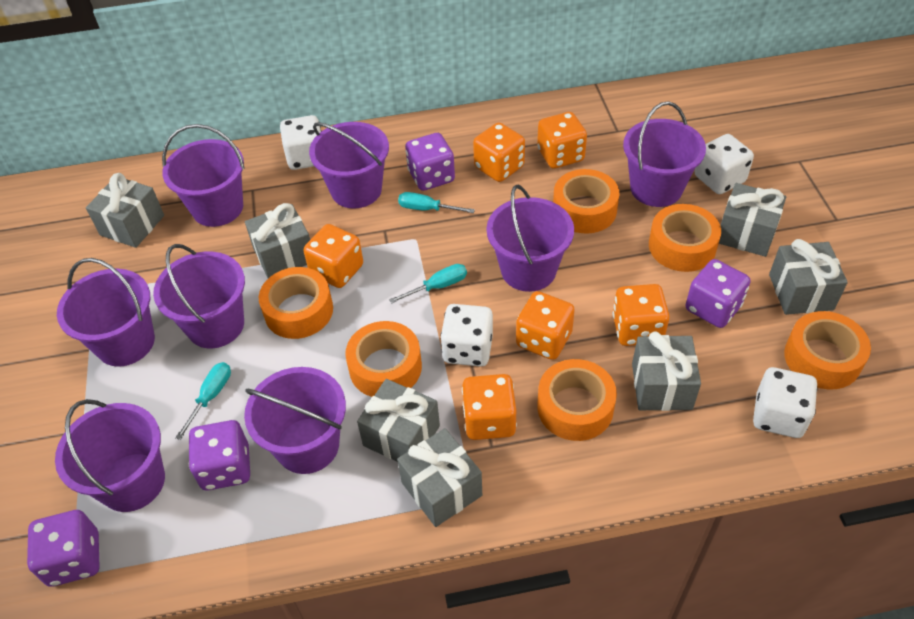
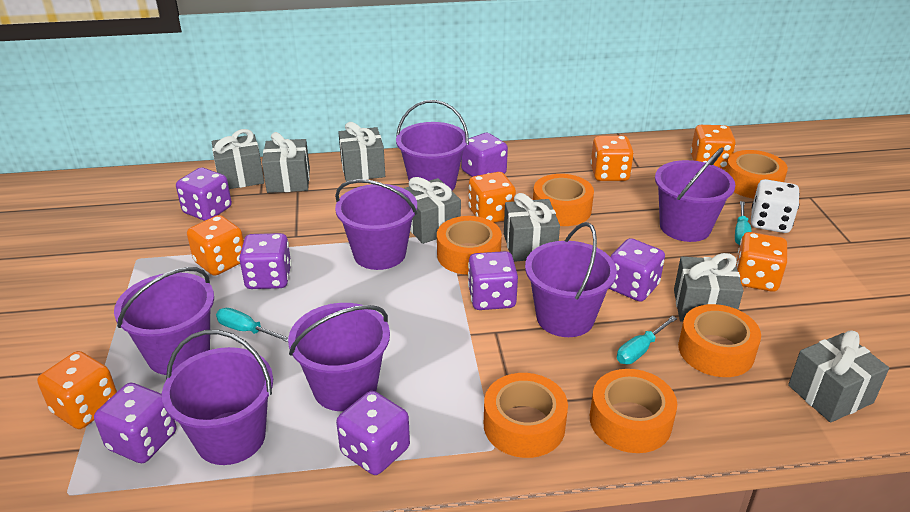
purple bucket: 8 -> 7
purple dice: 4 -> 7
white dice: 4 -> 1

